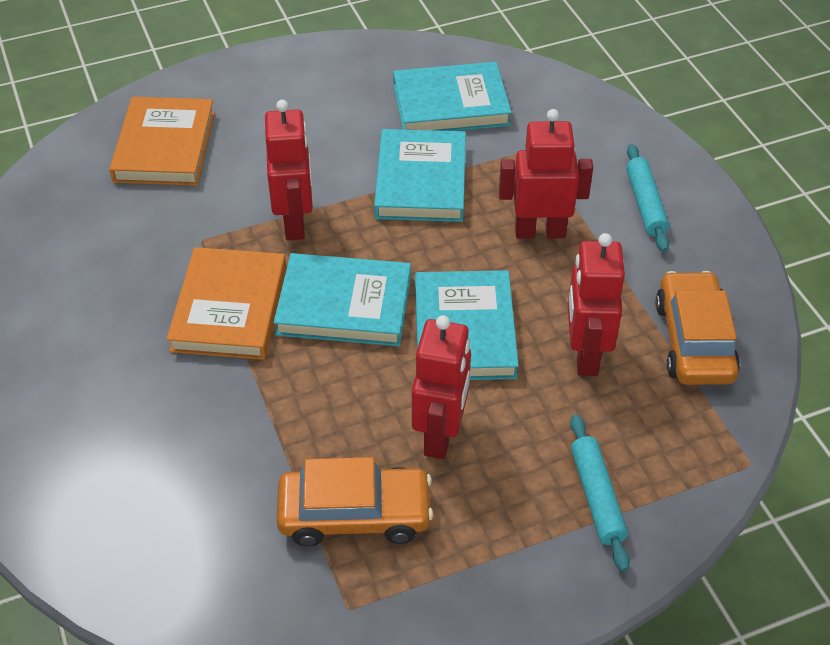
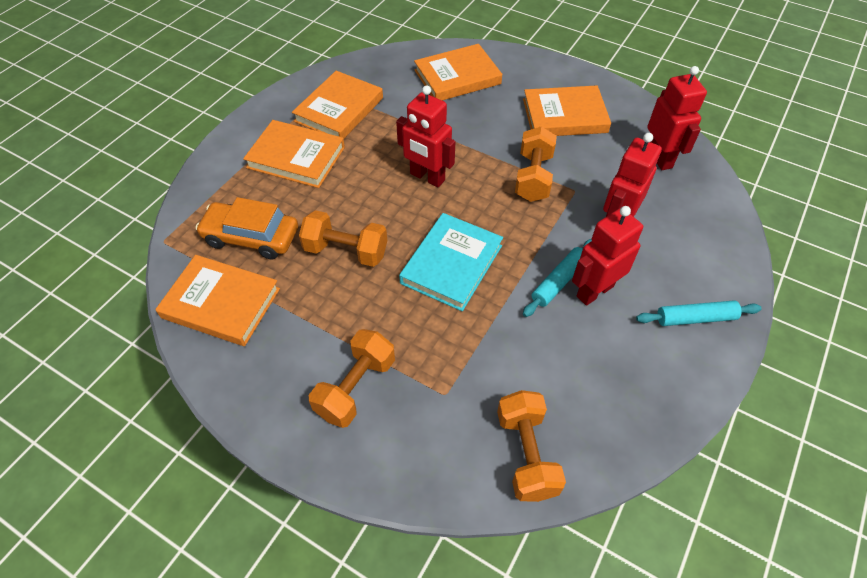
orange book: 2 -> 5
orange car: 2 -> 1
orange dumbbell: 0 -> 4
turquoise book: 4 -> 1

